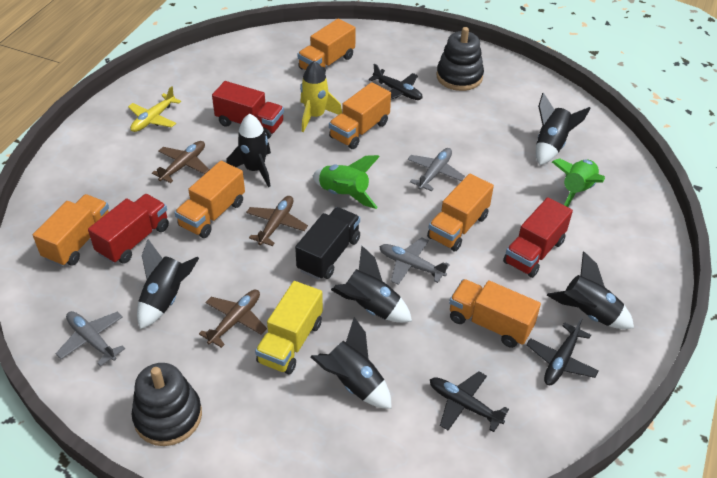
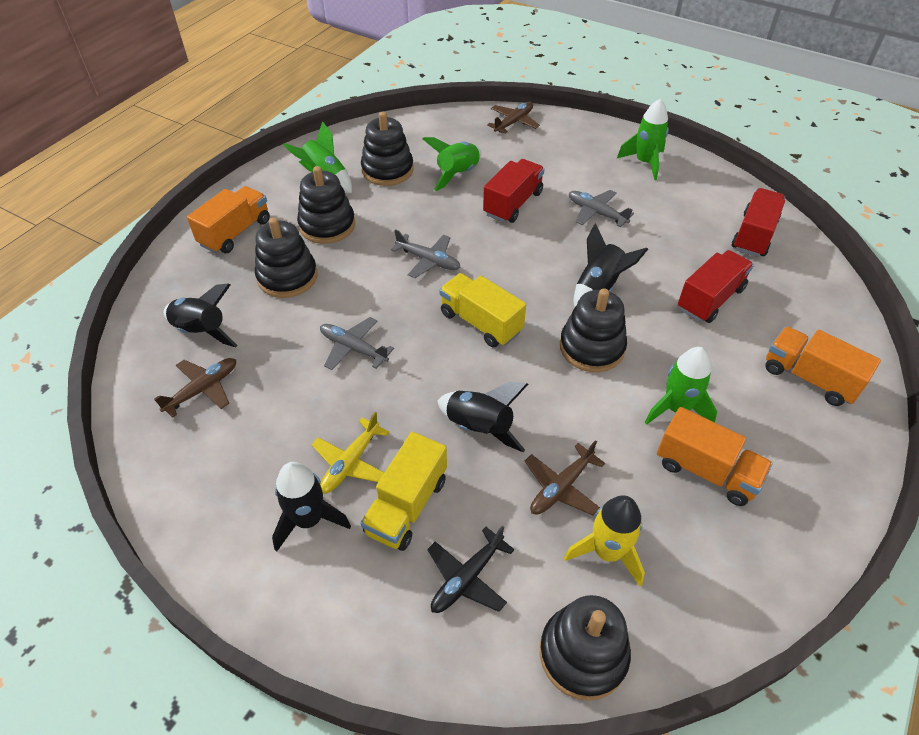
black plane: 3 -> 1
black rocket: 6 -> 4
black stacking toy: 2 -> 5
black truck: 1 -> 0
green rocket: 2 -> 4
orange truck: 6 -> 3
yellow truck: 1 -> 2

